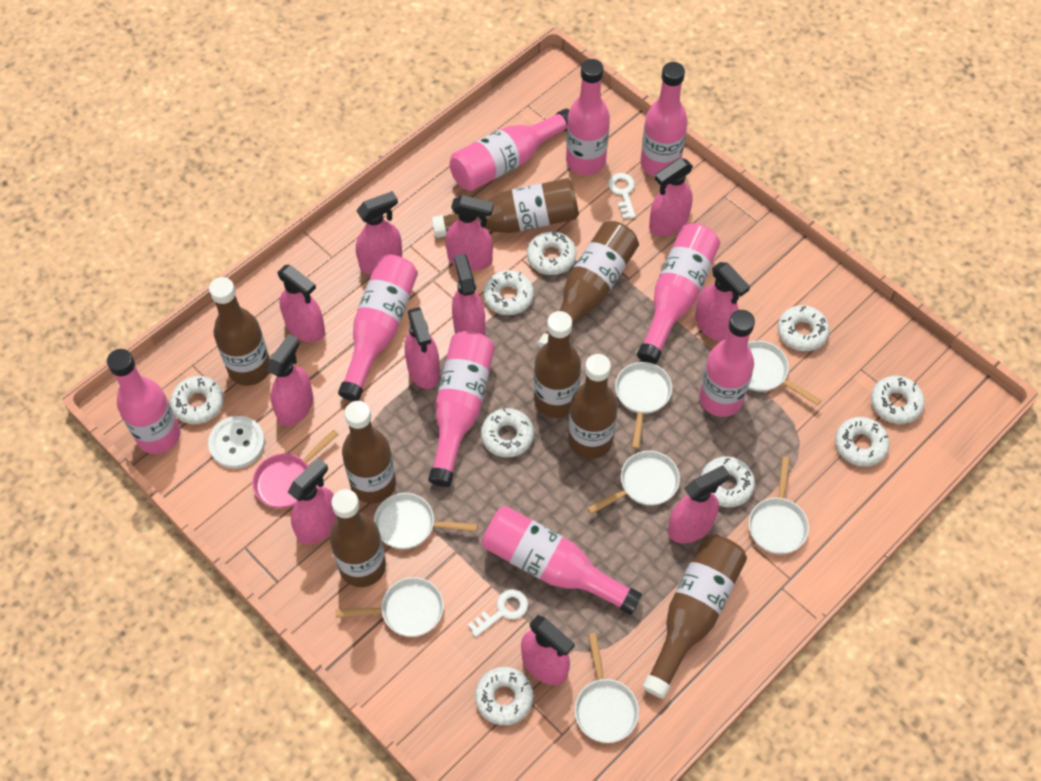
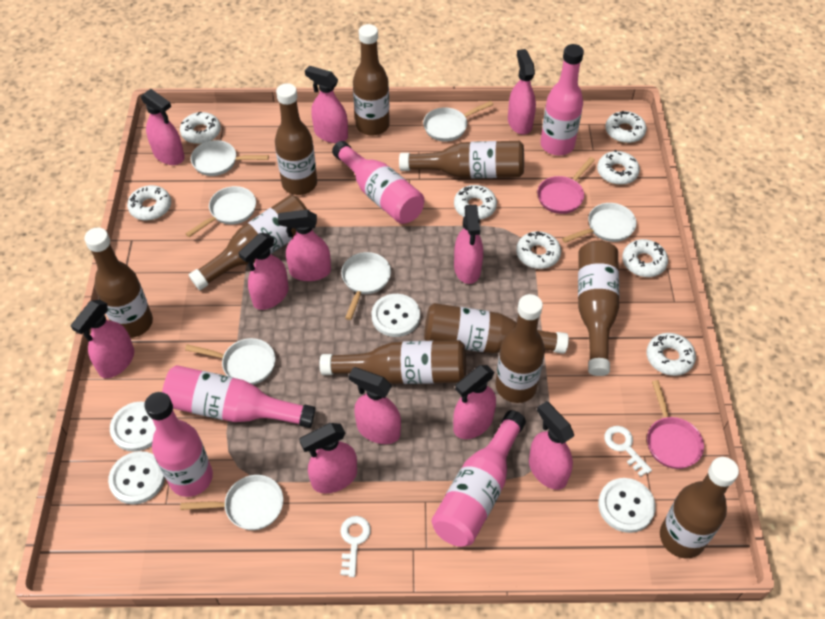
brown bottle: 8 -> 10
pink bottle: 9 -> 5
pink pan: 1 -> 2
white button: 1 -> 4
white donut: 9 -> 8

